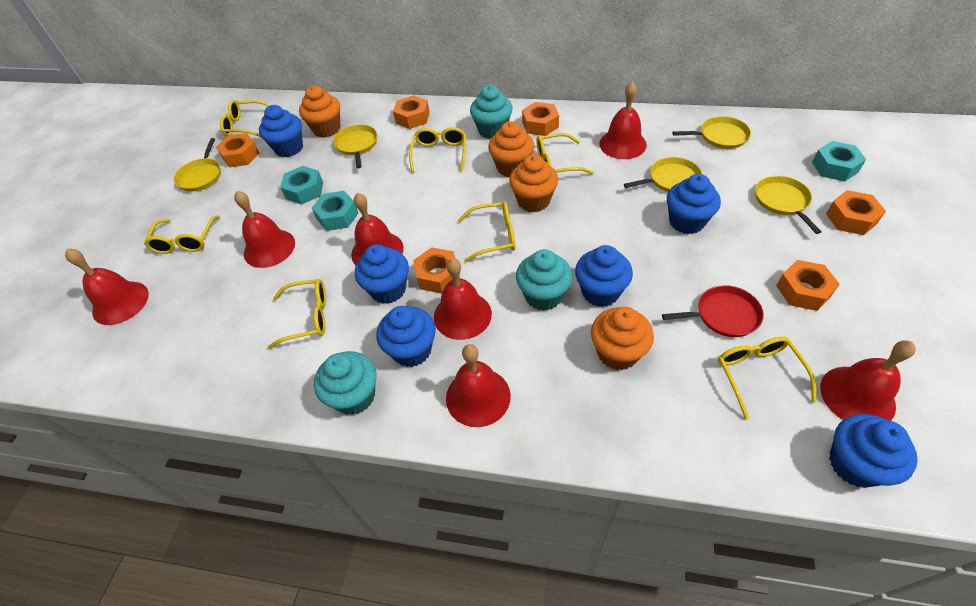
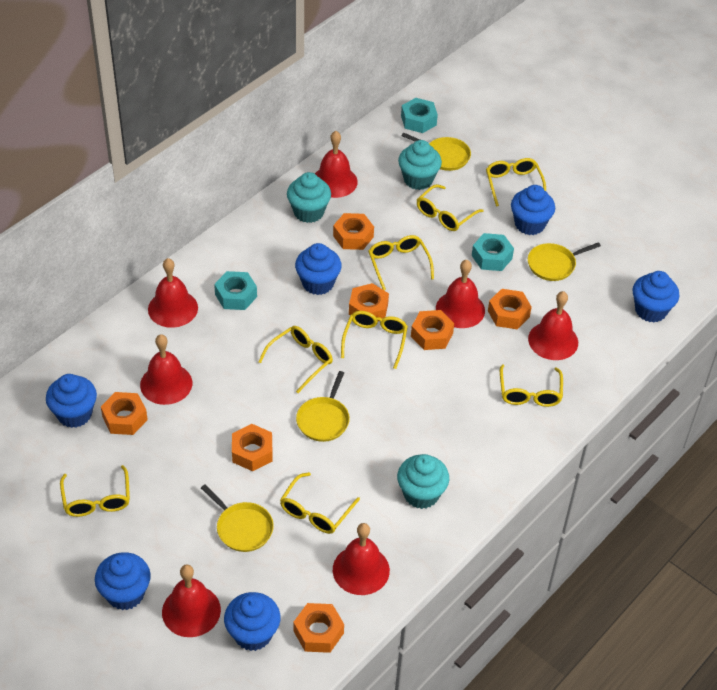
orange cupcake: 4 -> 0
orange nut: 6 -> 7
red pan: 1 -> 0
yellow glasses: 7 -> 8
yellow pan: 5 -> 4

